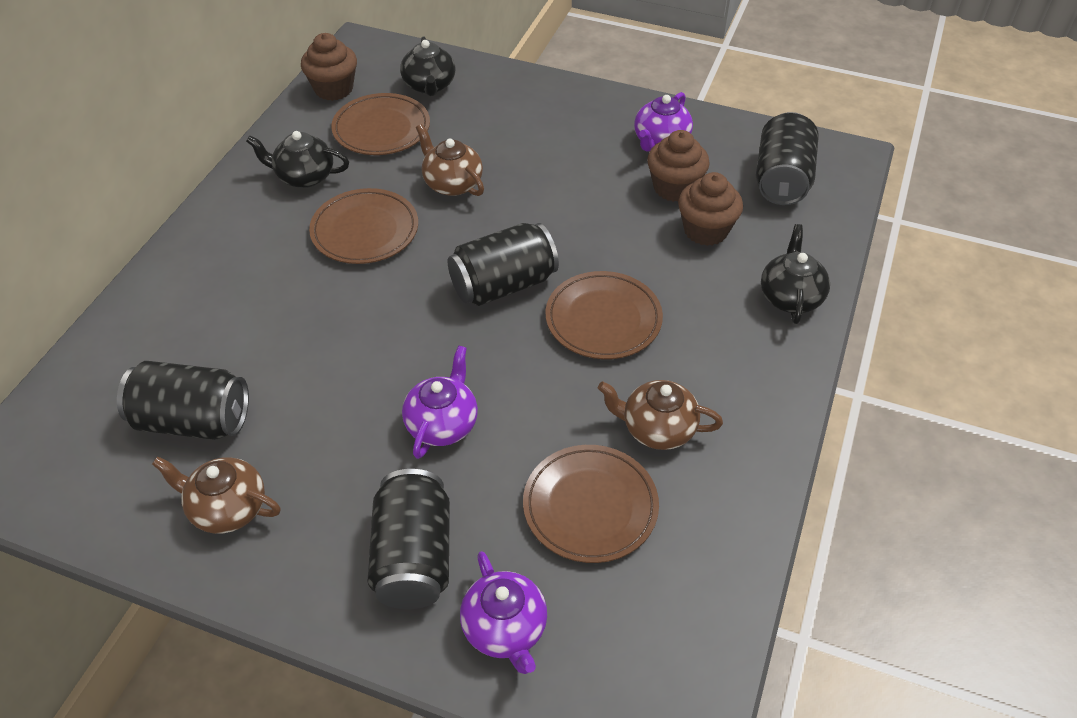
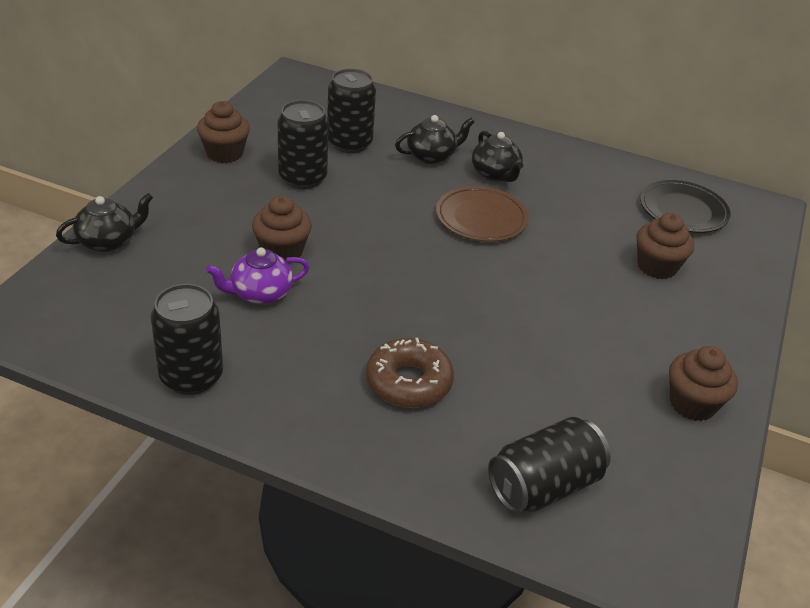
black plate: 0 -> 1
brown cupcake: 3 -> 4
brown donut: 0 -> 1
brown plate: 4 -> 1
brown teapot: 3 -> 0
purple teapot: 3 -> 1

